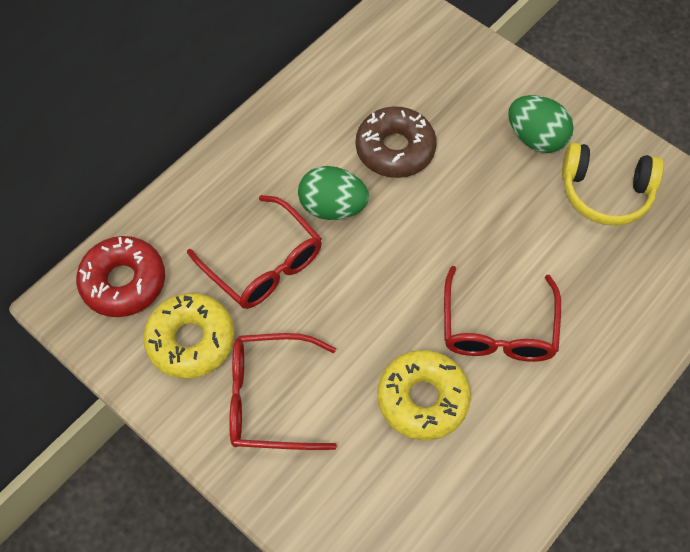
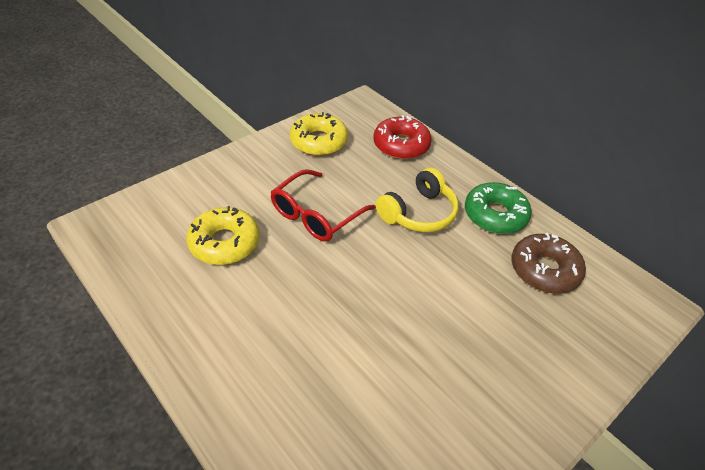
green donut: 0 -> 1
green egg: 2 -> 0
red glasses: 3 -> 1

